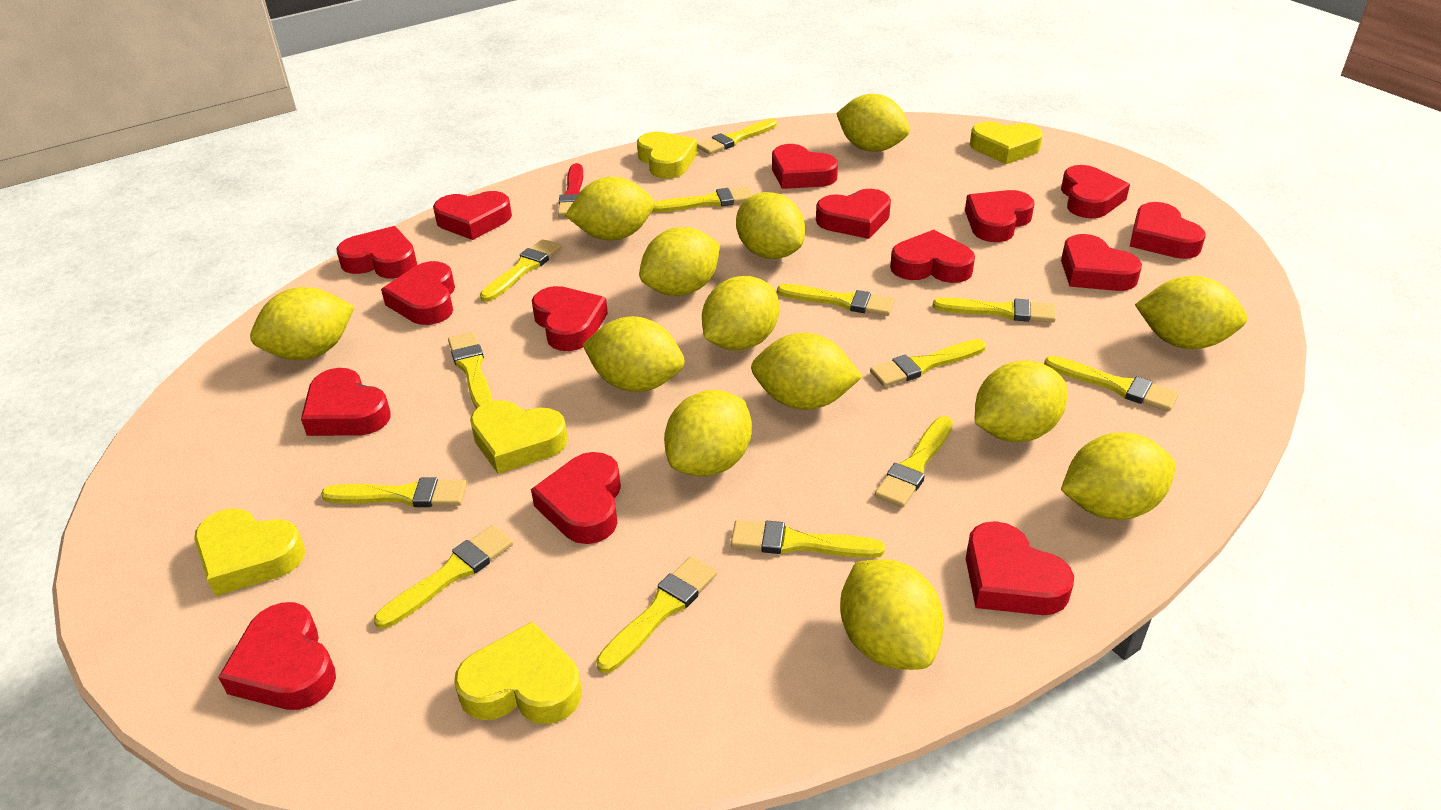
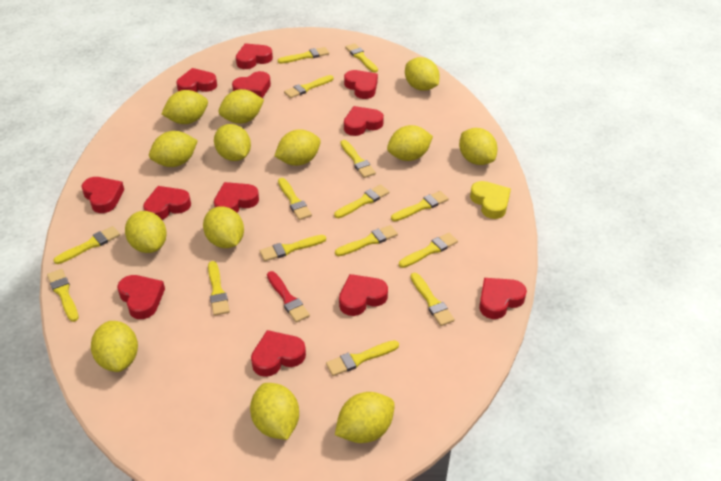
red heart: 15 -> 12
yellow brush: 13 -> 15
yellow heart: 5 -> 1

